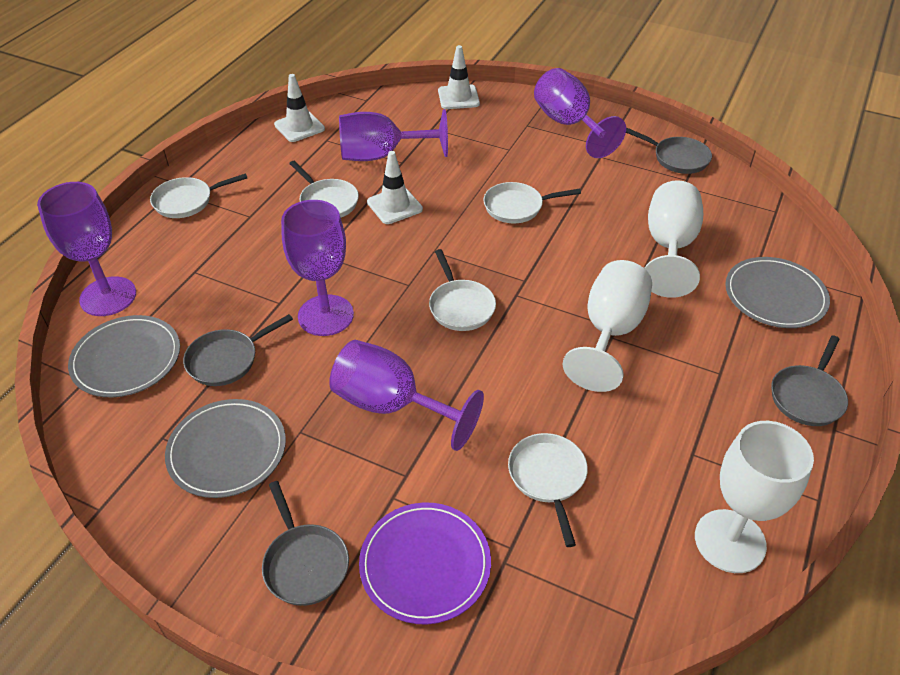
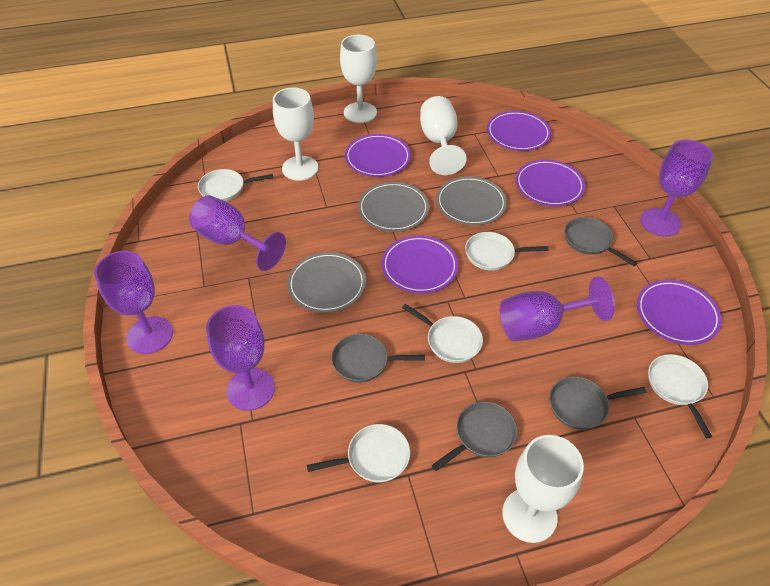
purple plate: 1 -> 5
white goblet: 3 -> 4
white traffic cone: 3 -> 0

